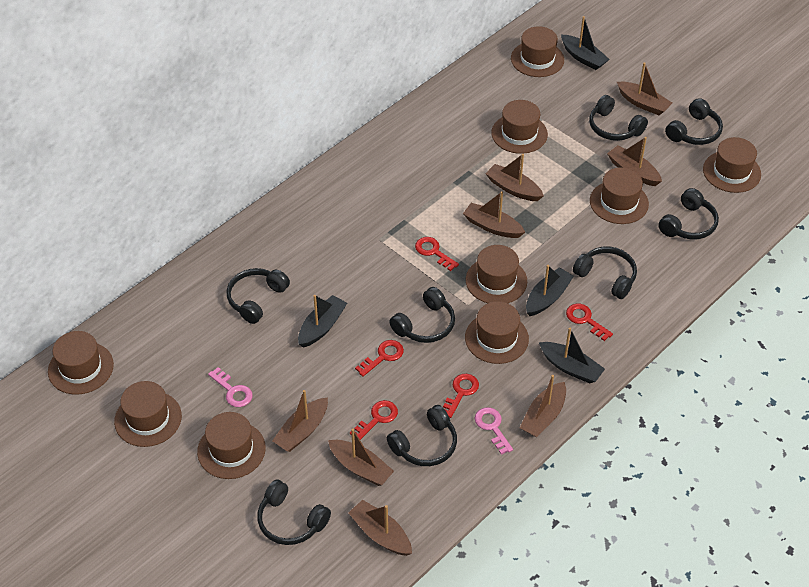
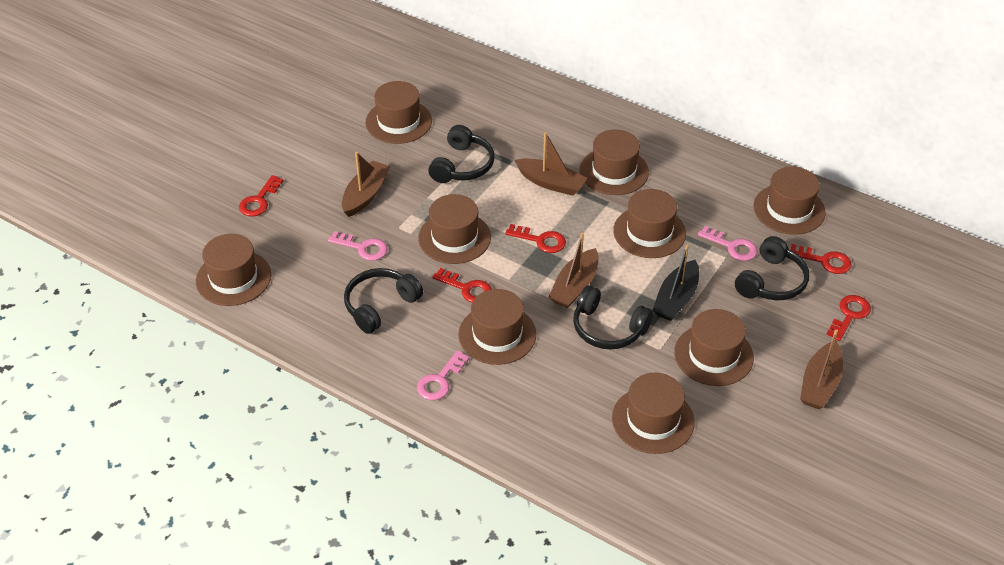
black boat: 4 -> 1
black headphones: 8 -> 4
brown boat: 8 -> 4
pink key: 2 -> 3

